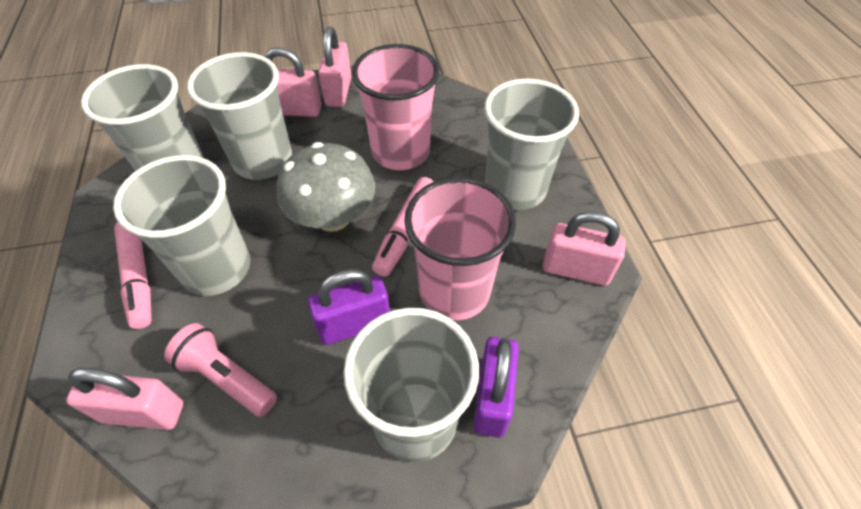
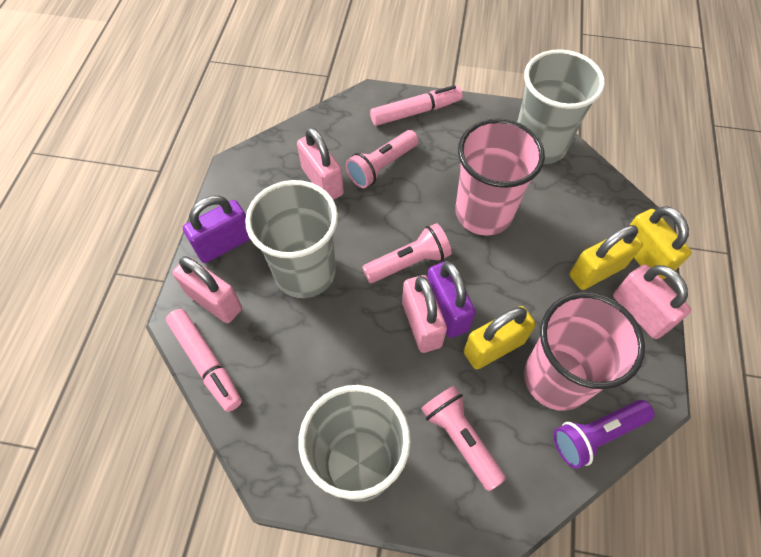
grey cup: 5 -> 3
grey mushroom: 1 -> 0
pink flashlight: 1 -> 3
purple flashlight: 0 -> 1
yellow padlock: 0 -> 3

